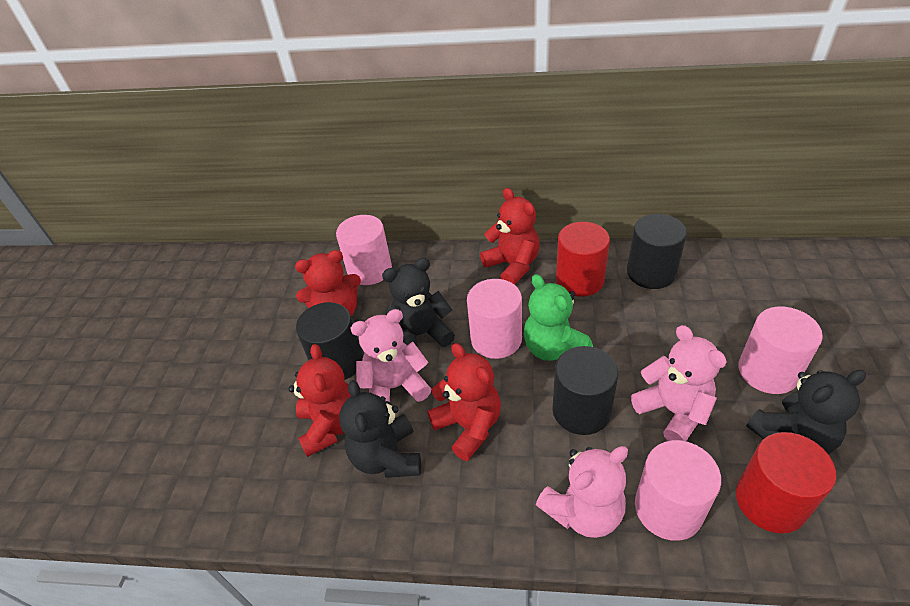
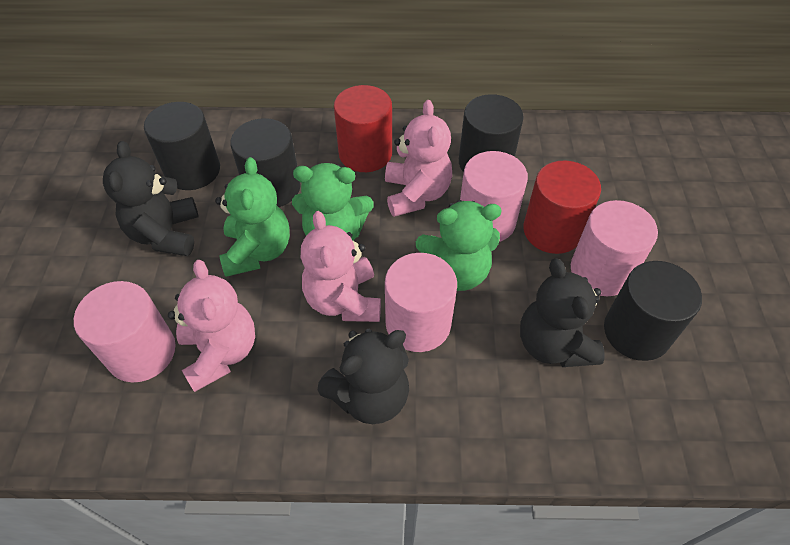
black cylinder: 3 -> 4
green teddy bear: 1 -> 3
red teddy bear: 4 -> 0

